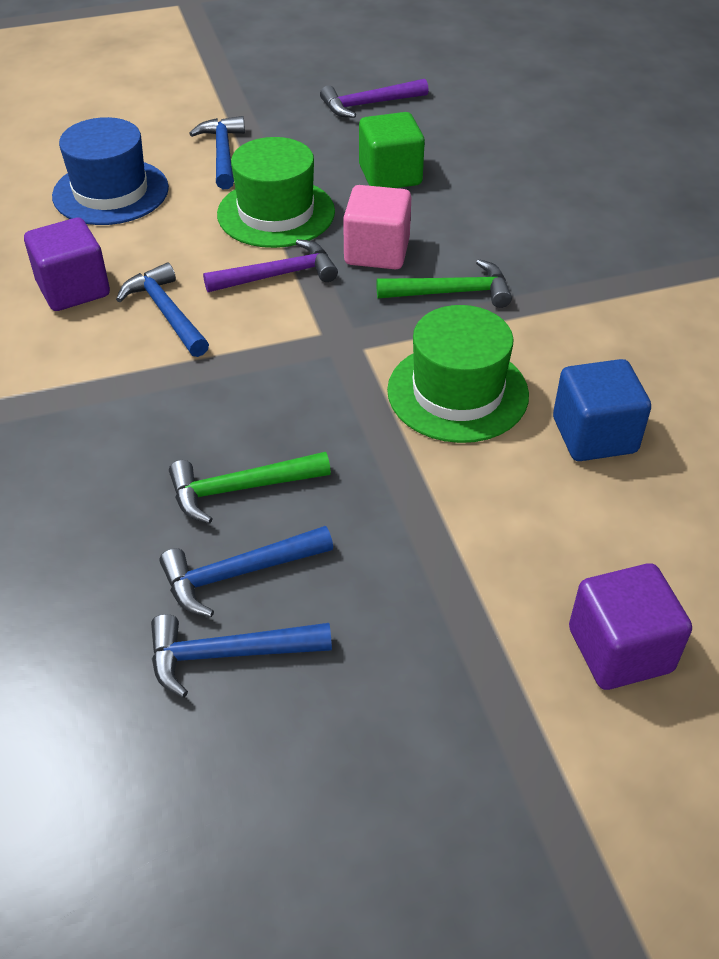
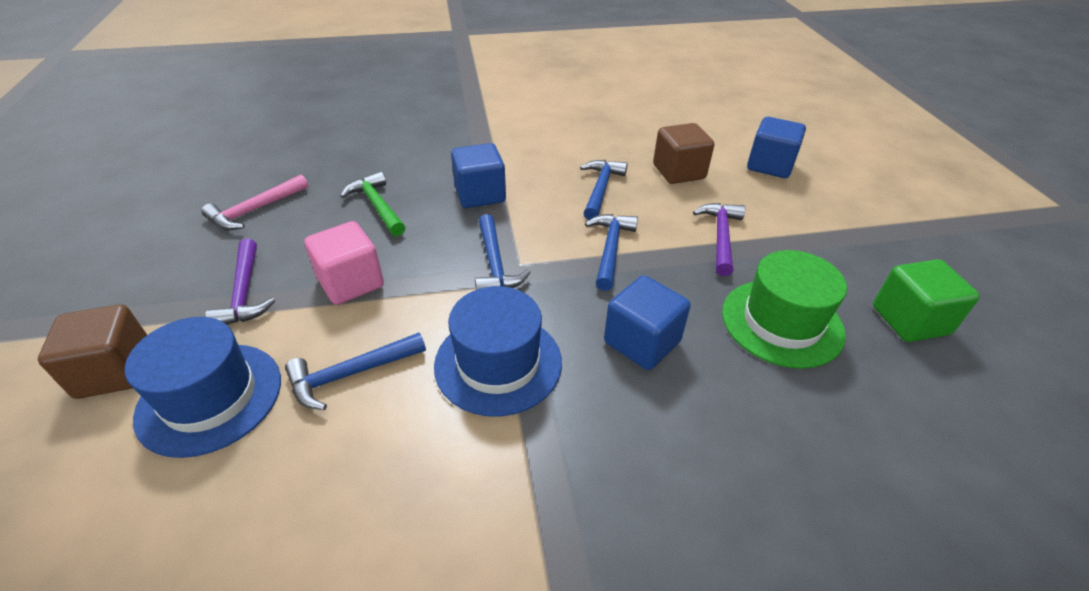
blue cube: 1 -> 3
blue hat: 1 -> 2
brown cube: 0 -> 2
green hammer: 2 -> 1
green hat: 2 -> 1
pink hammer: 0 -> 1
purple cube: 2 -> 0

